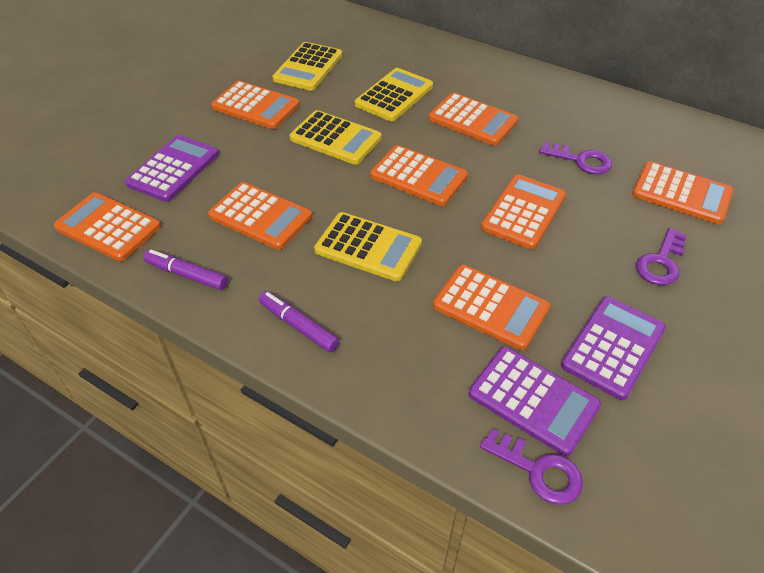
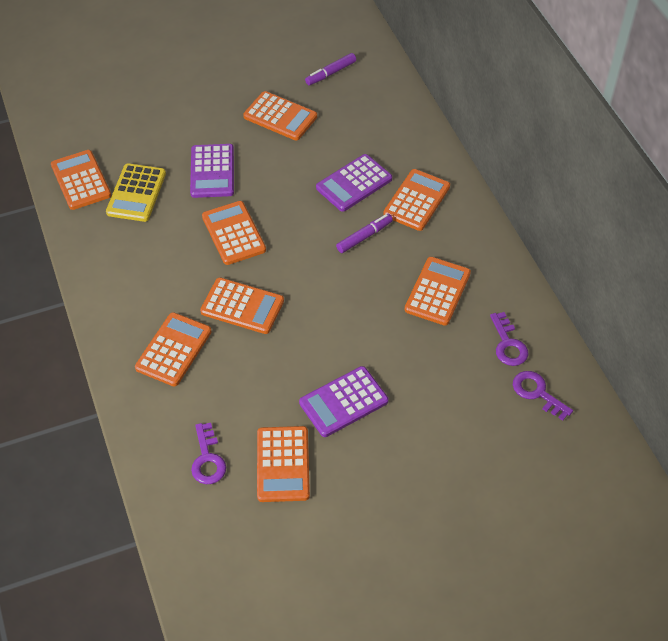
yellow calculator: 4 -> 1

